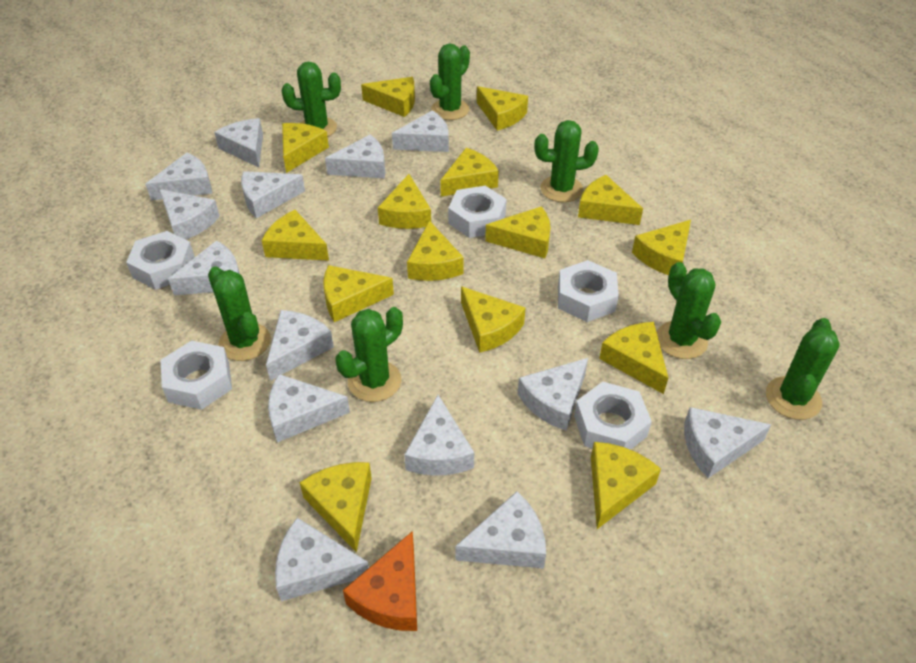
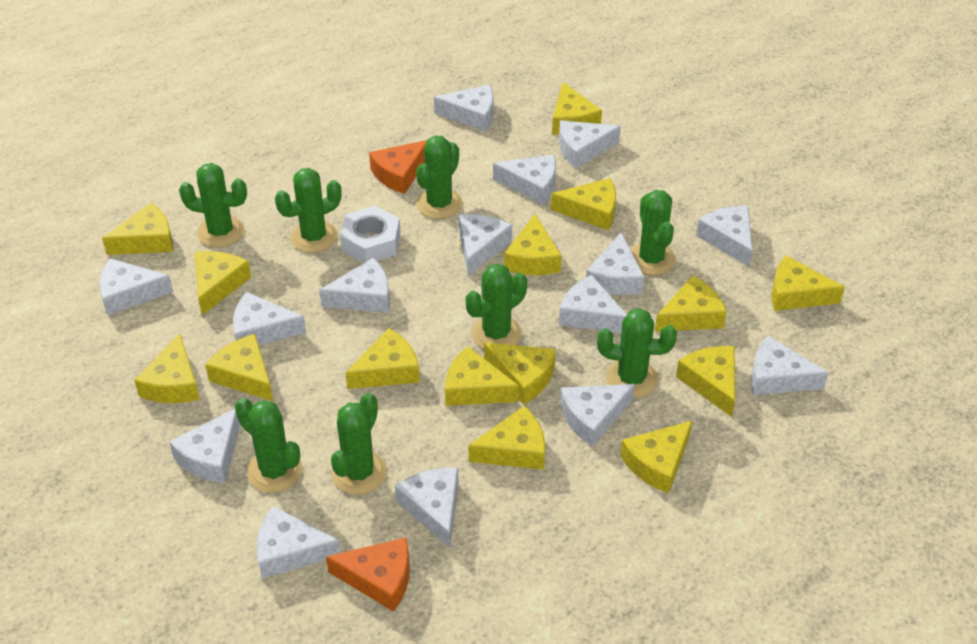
green cactus: 7 -> 8
orange cheese: 1 -> 2
white cheese: 14 -> 15
white nut: 5 -> 1

